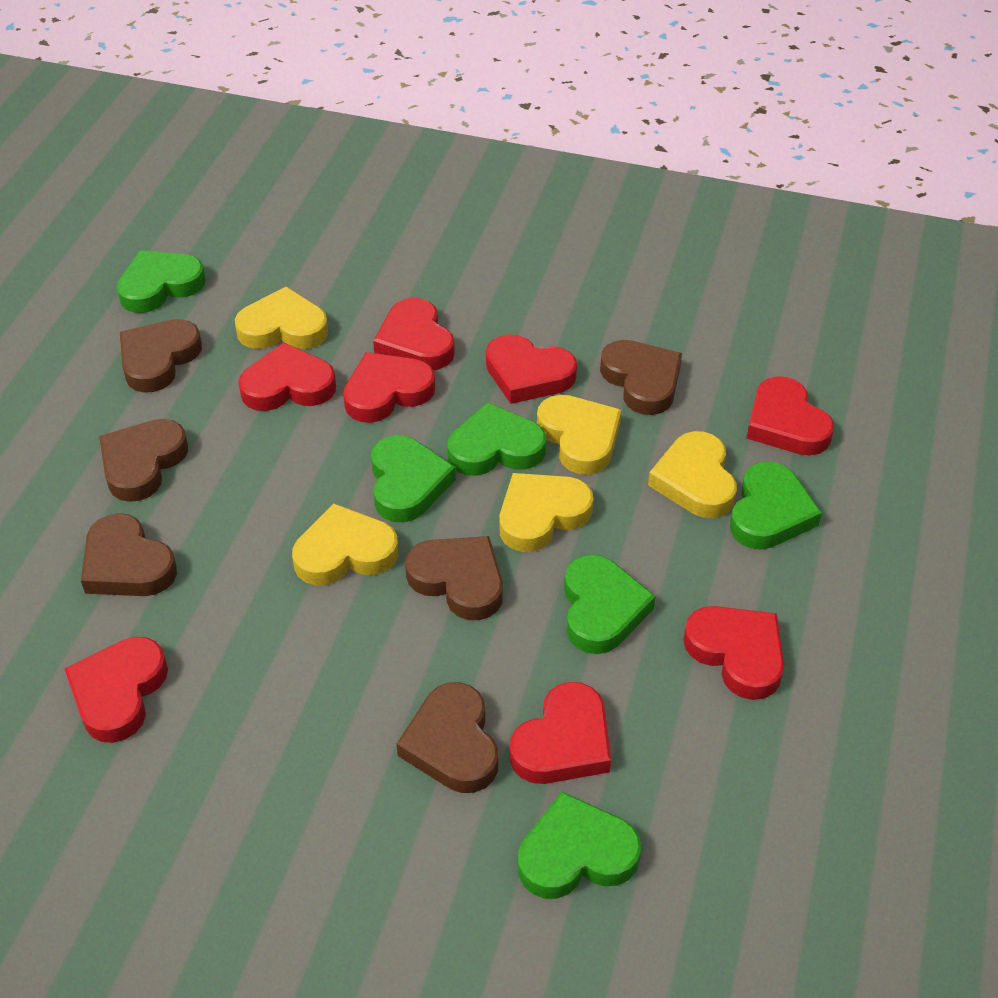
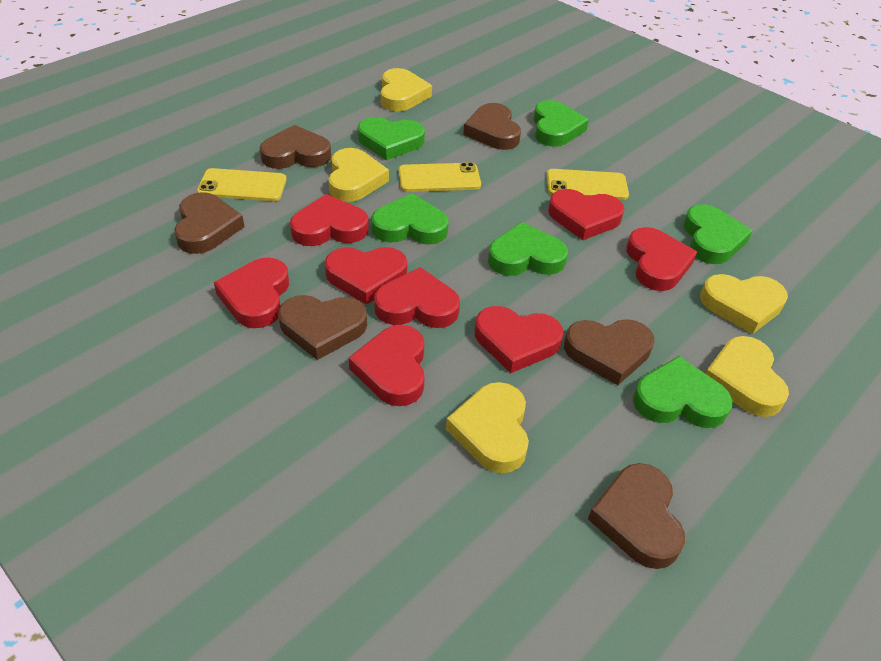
yellow phone: 0 -> 3

